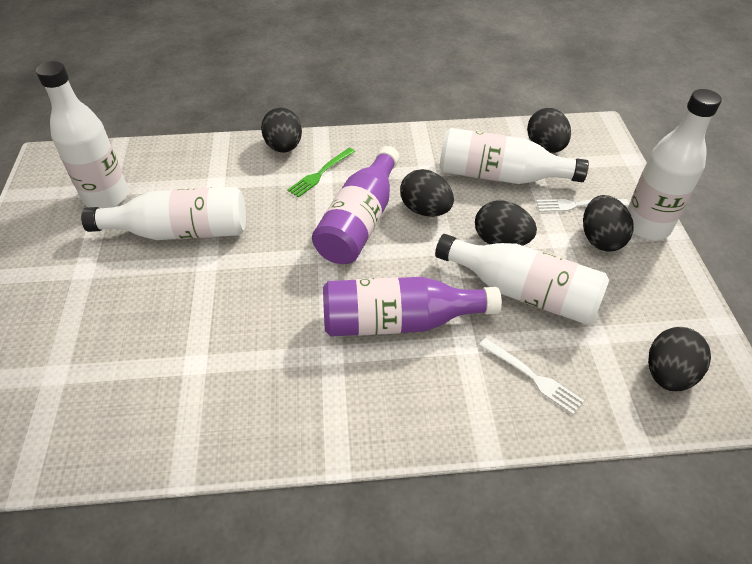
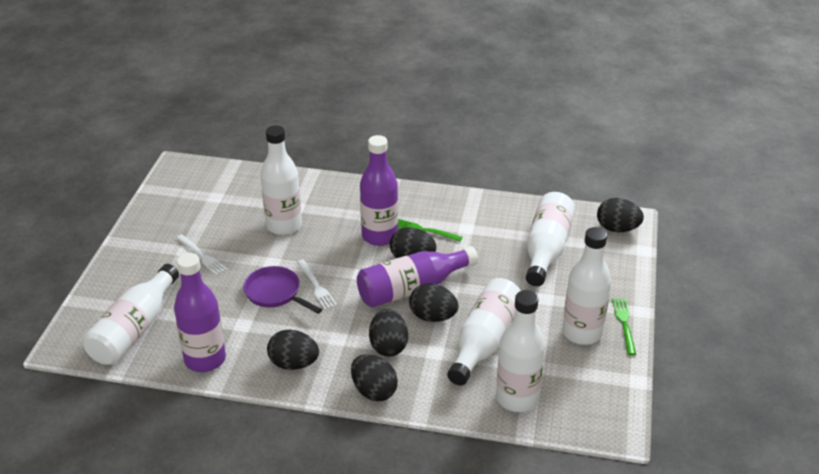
green fork: 1 -> 2
purple bottle: 2 -> 3
purple pan: 0 -> 1
white bottle: 5 -> 6

